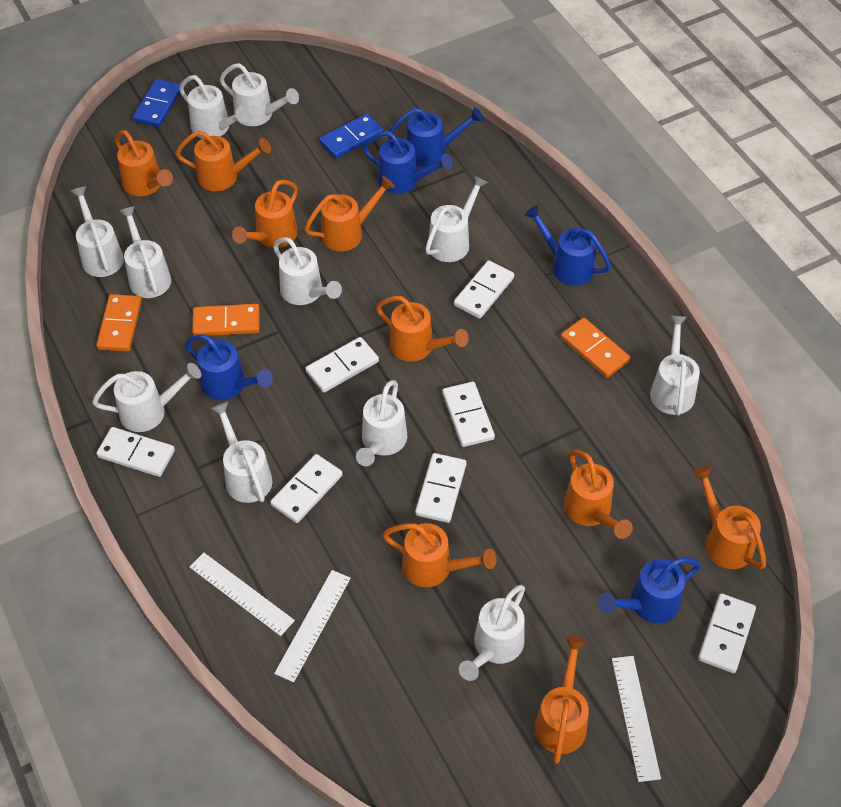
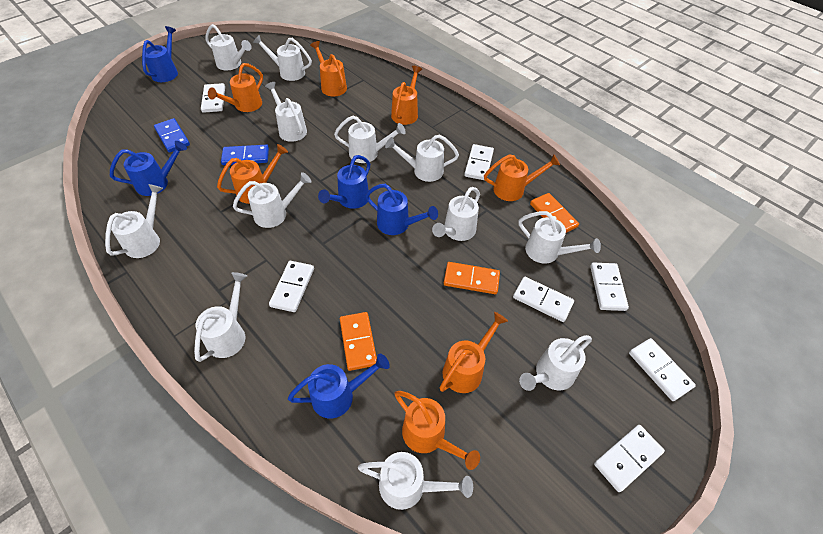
orange watering can: 9 -> 7
white ruler: 3 -> 0
white watering can: 11 -> 12

